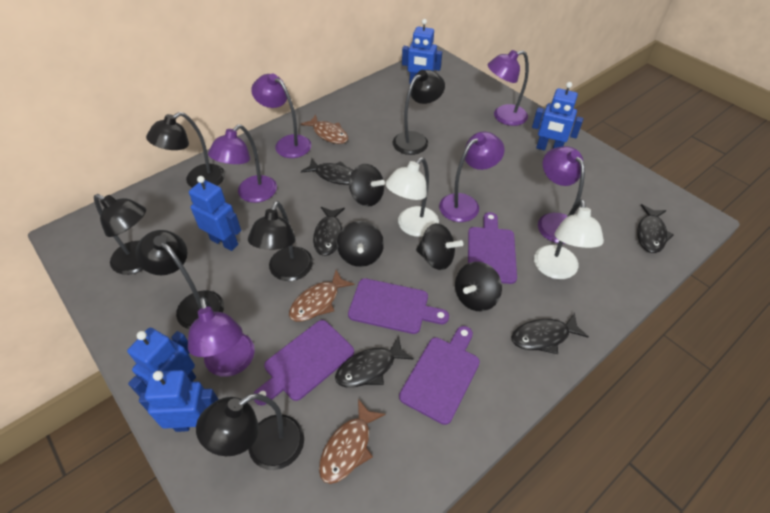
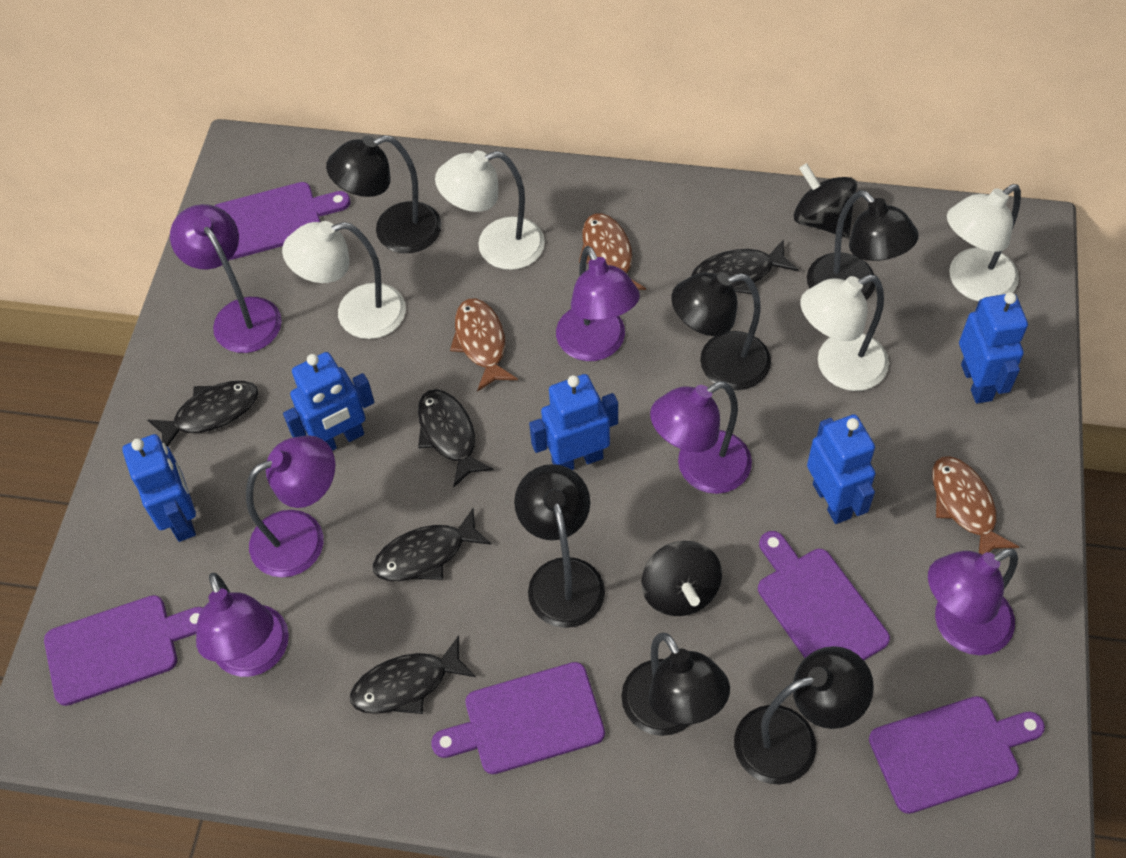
black spinning top: 4 -> 2
purple cutting board: 4 -> 5
white lamp: 2 -> 4

